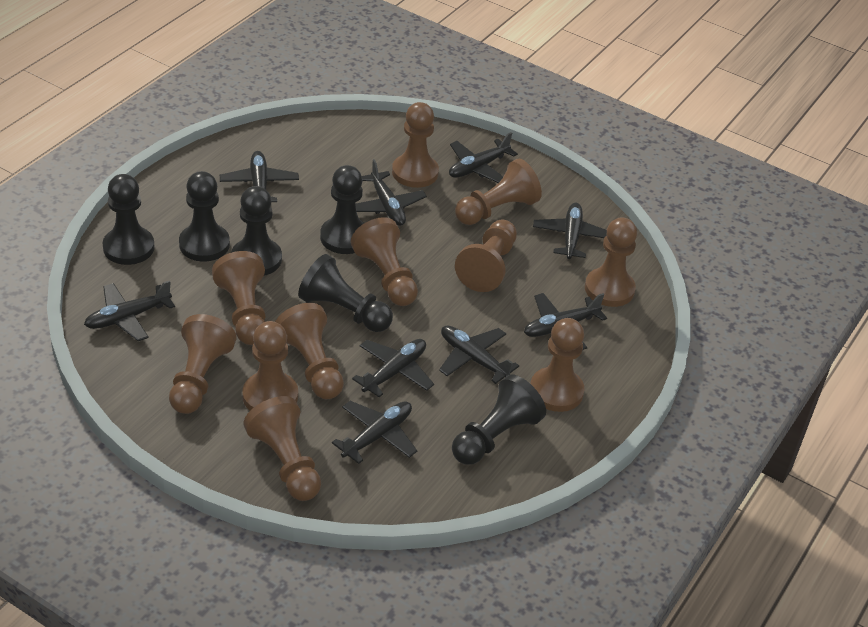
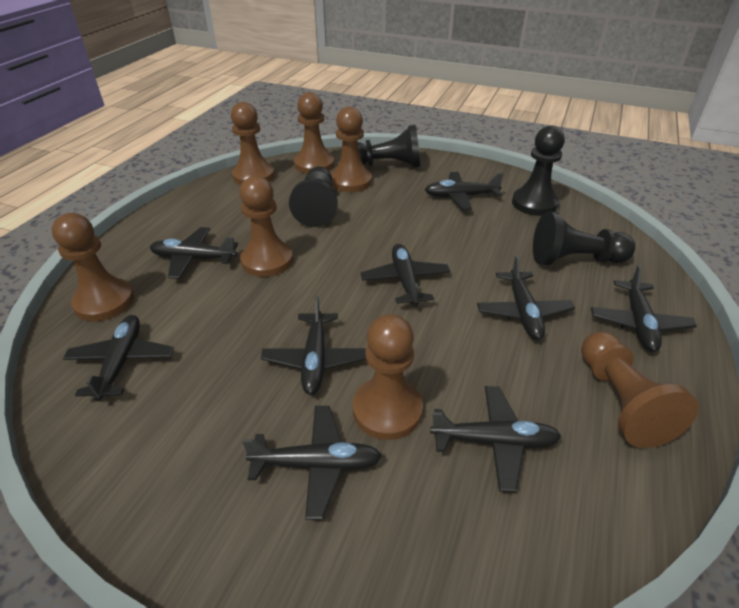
black pawn: 6 -> 4
brown pawn: 11 -> 7

